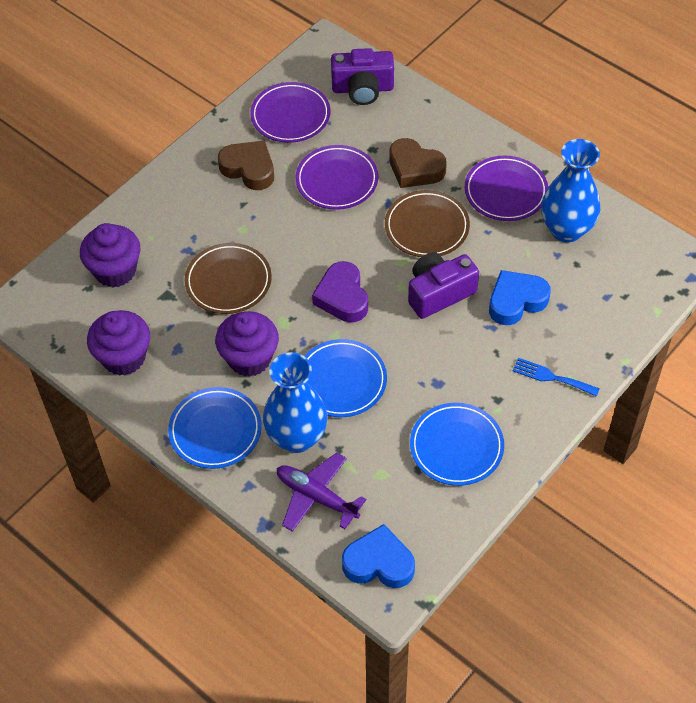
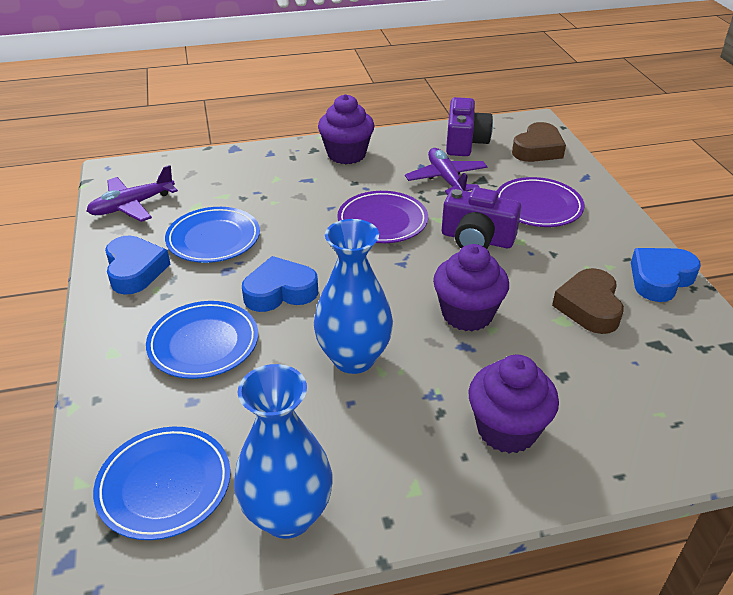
blue fork: 1 -> 0
blue heart: 2 -> 3
brown plate: 2 -> 0
purple heart: 1 -> 0
purple plane: 1 -> 2
purple plate: 3 -> 2

